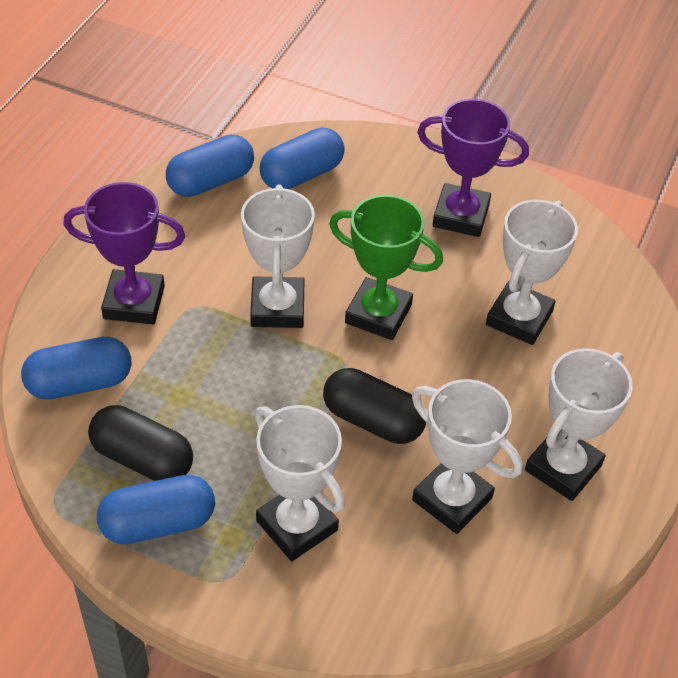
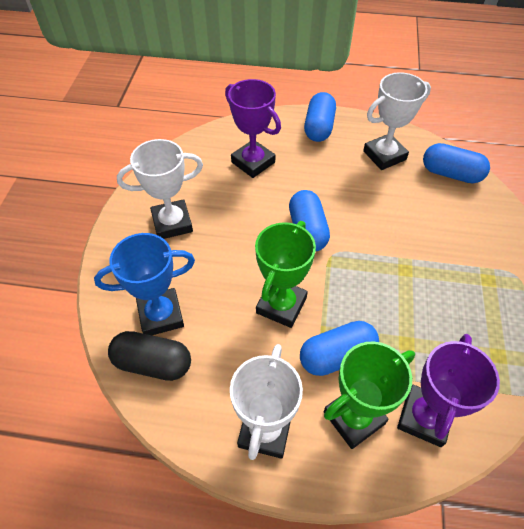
black capsule: 2 -> 1
blue trophy: 0 -> 1
green trophy: 1 -> 2
white trophy: 5 -> 3

